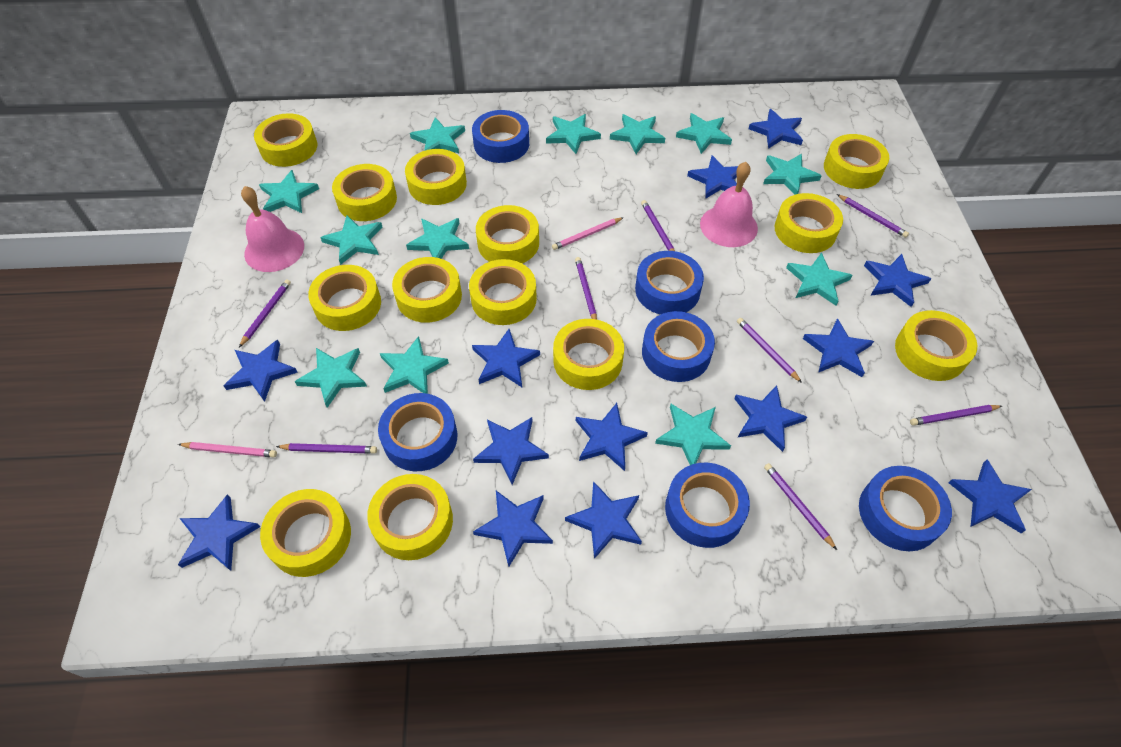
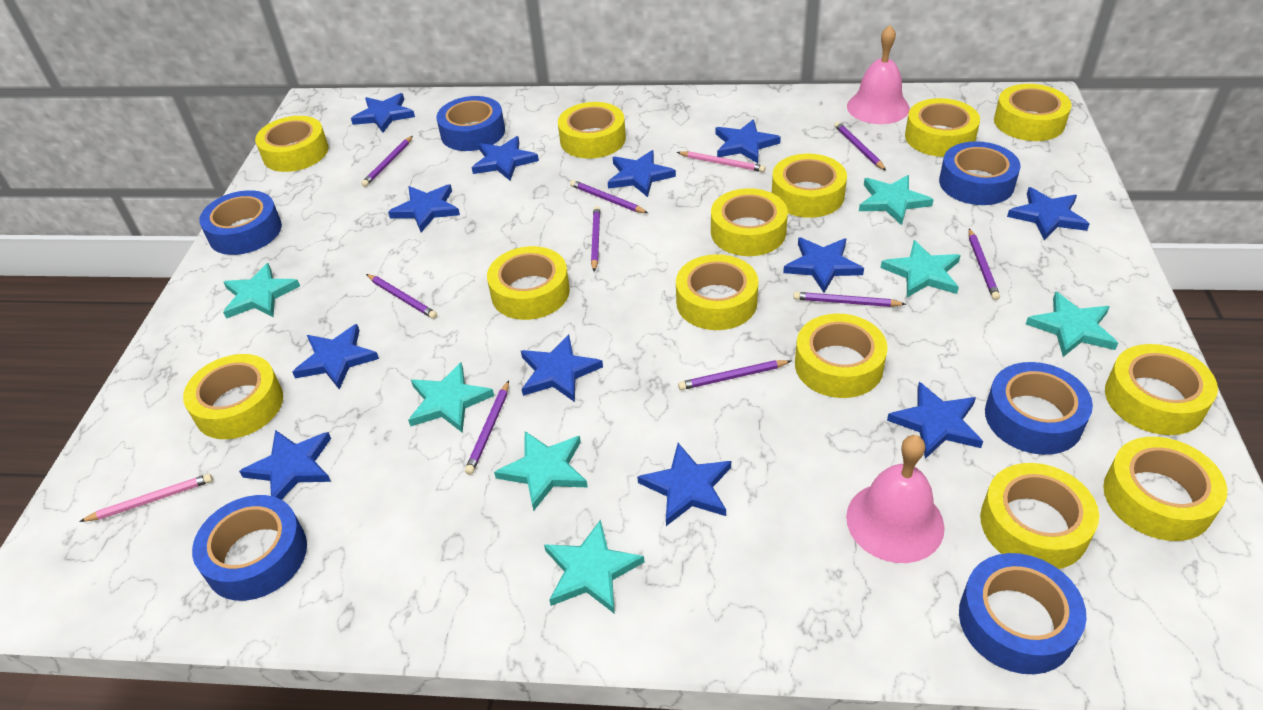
blue star: 13 -> 12
purple pencil: 8 -> 9
turquoise star: 12 -> 7

